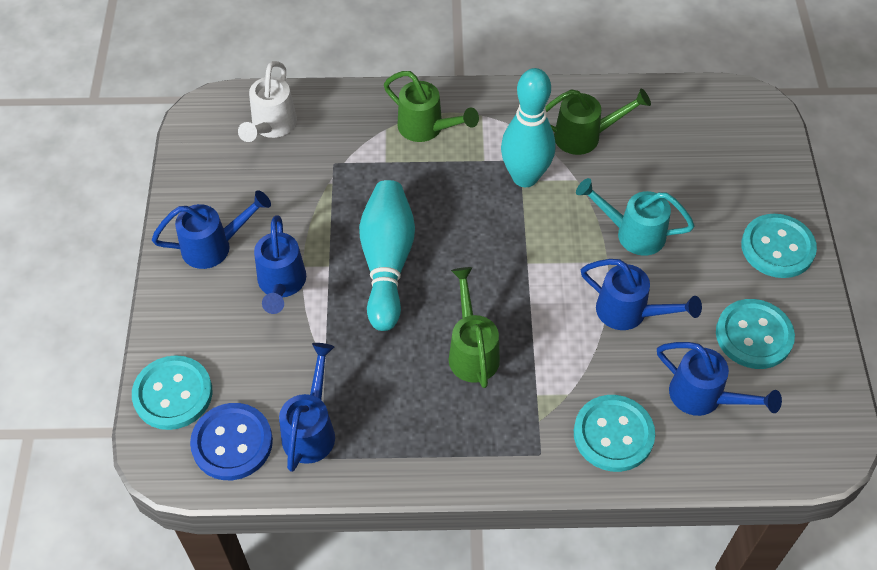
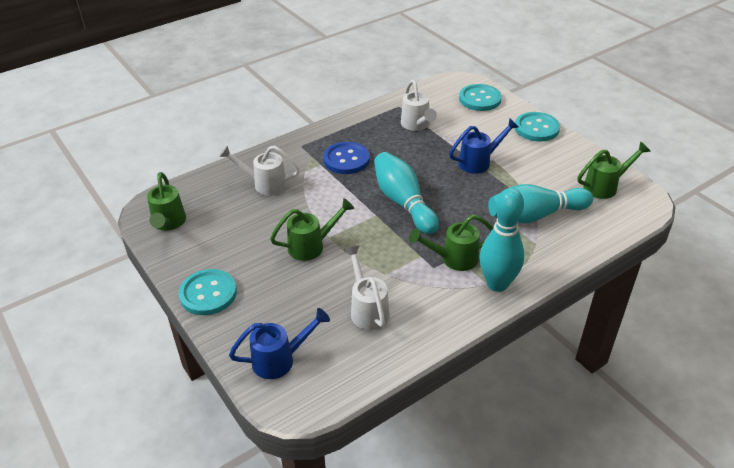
blue watering can: 5 -> 2
green watering can: 3 -> 4
turquoise bowling pin: 2 -> 3
turquoise button: 4 -> 3
turquoise watering can: 1 -> 0
white watering can: 1 -> 3

